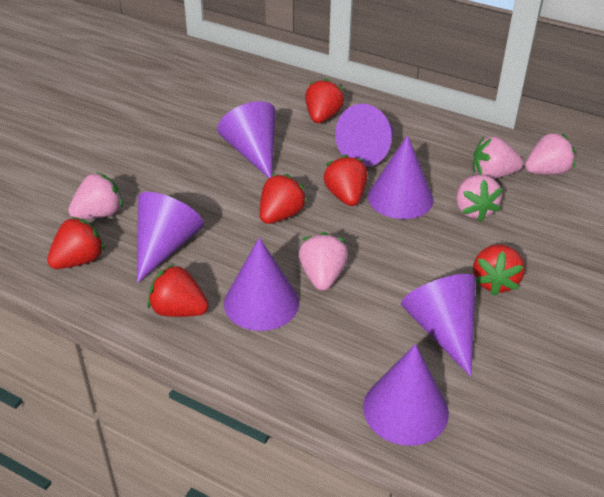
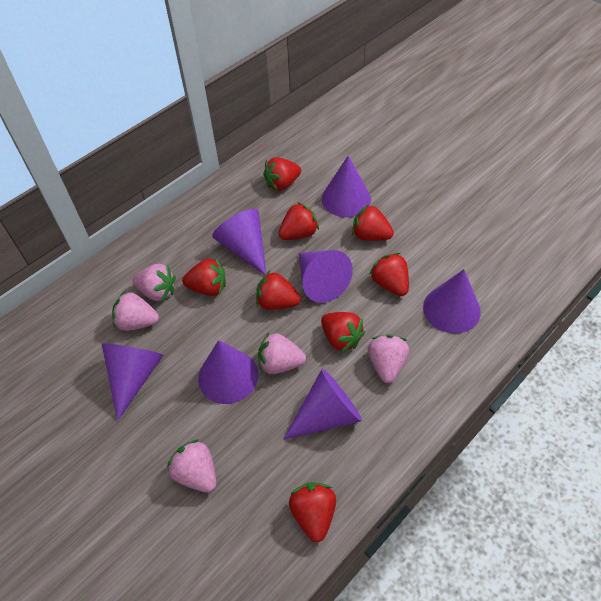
red strawberry: 6 -> 8

